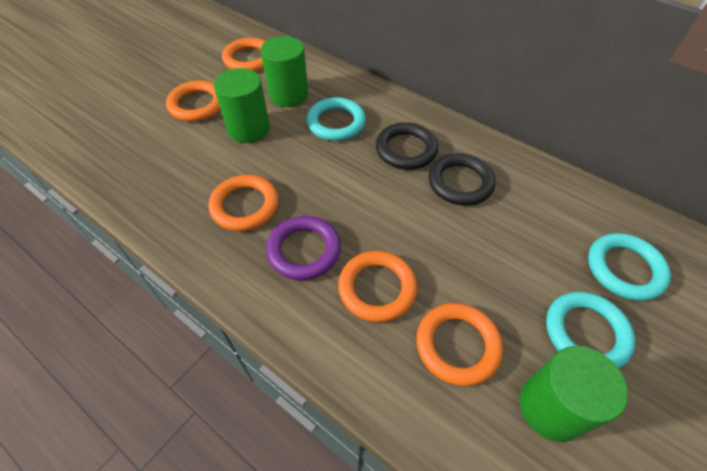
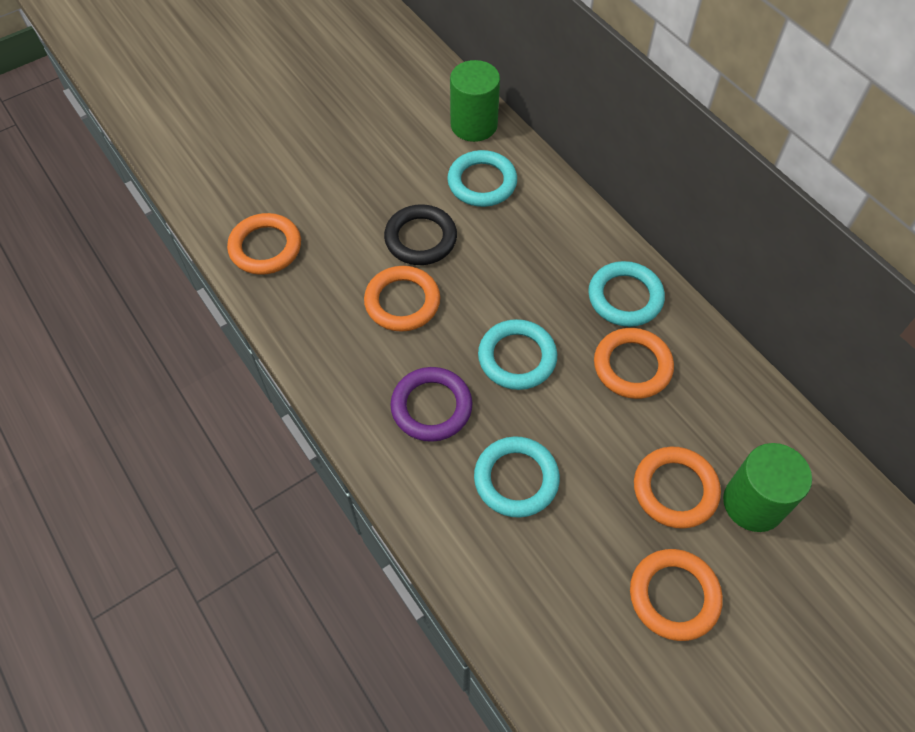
black ring: 2 -> 1
green cylinder: 3 -> 2
turquoise ring: 3 -> 4

